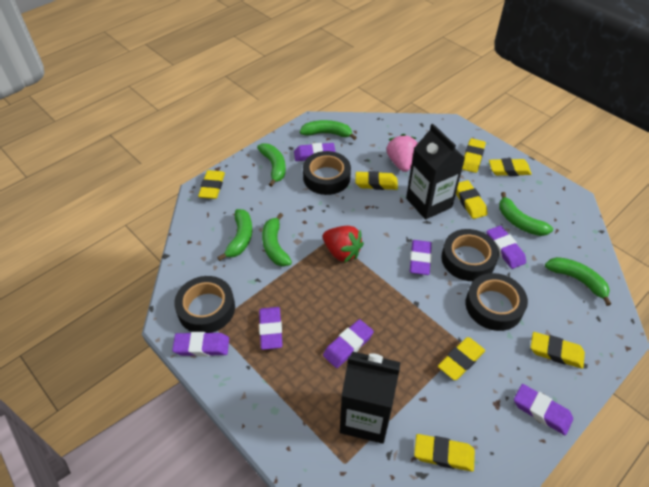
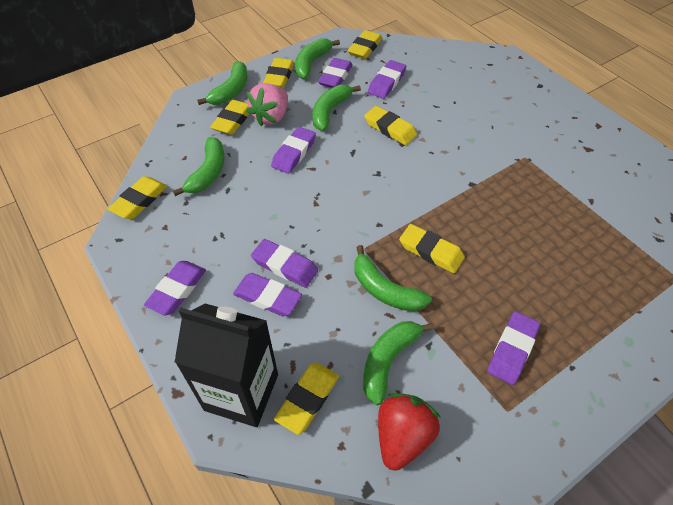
black carton: 2 -> 1
black tape: 4 -> 0
yellow eraser: 8 -> 7

